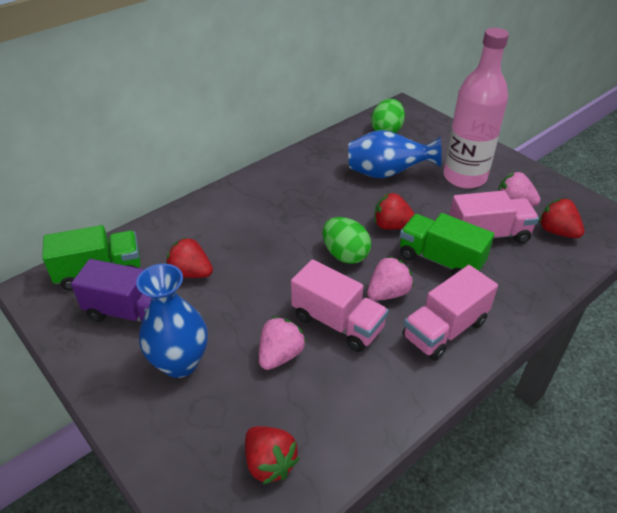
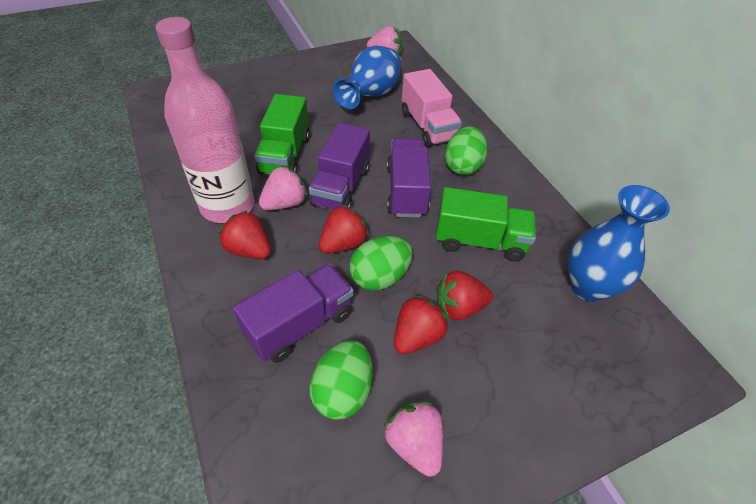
green egg: 2 -> 3
pink truck: 3 -> 1
purple truck: 1 -> 3

